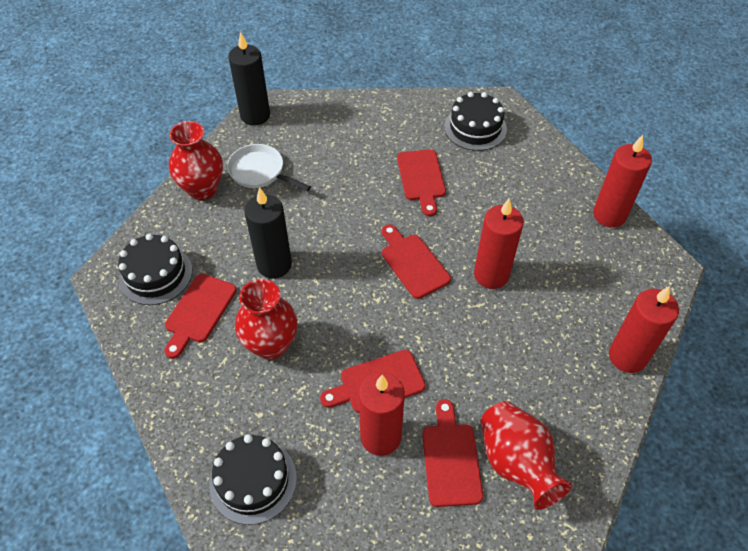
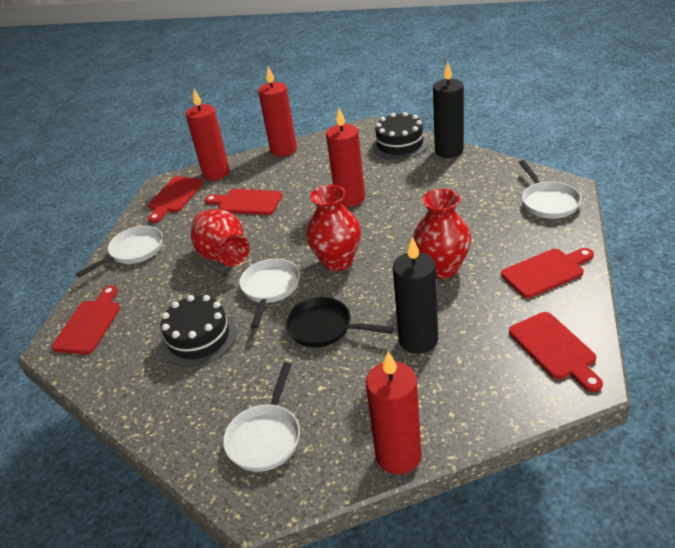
black cake: 3 -> 2
black pan: 0 -> 1
white pan: 1 -> 4

